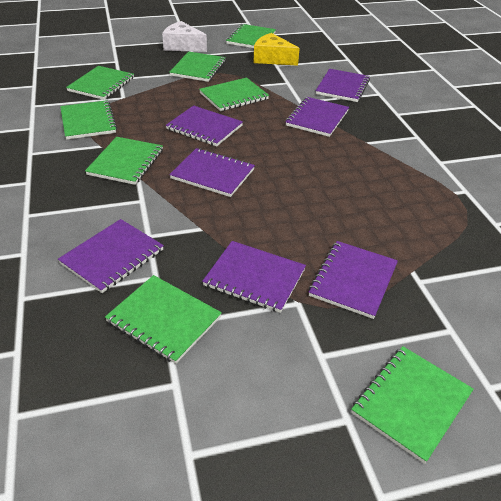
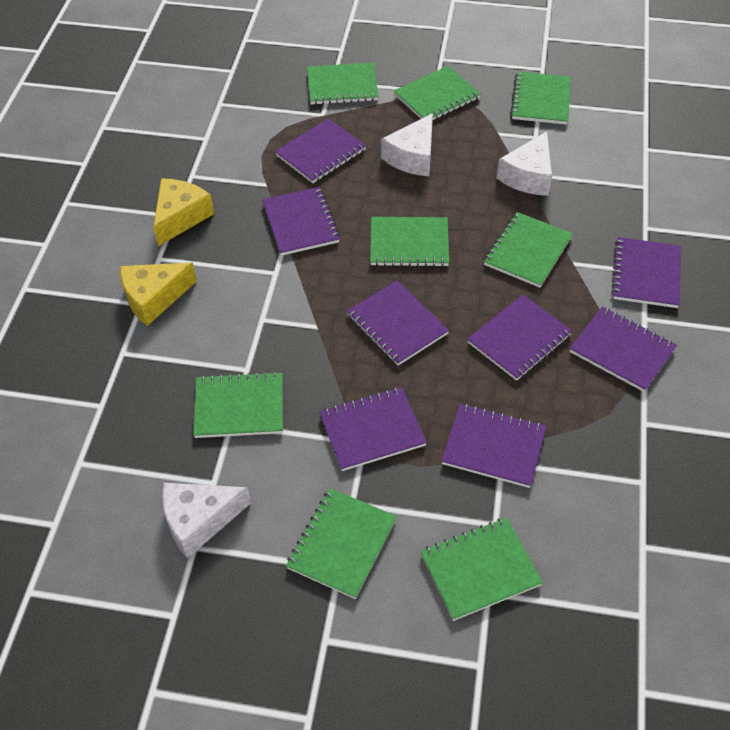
purple notebook: 7 -> 8
white cheese: 1 -> 3
yellow cheese: 1 -> 2

